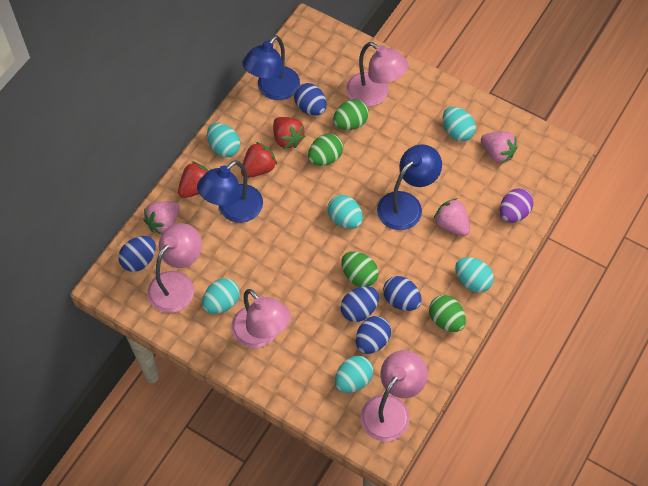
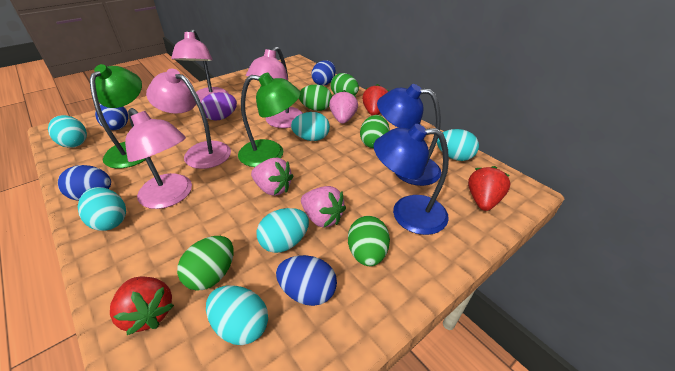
blue egg: 5 -> 4
blue lamp: 3 -> 2
green egg: 4 -> 5
green lamp: 0 -> 2

